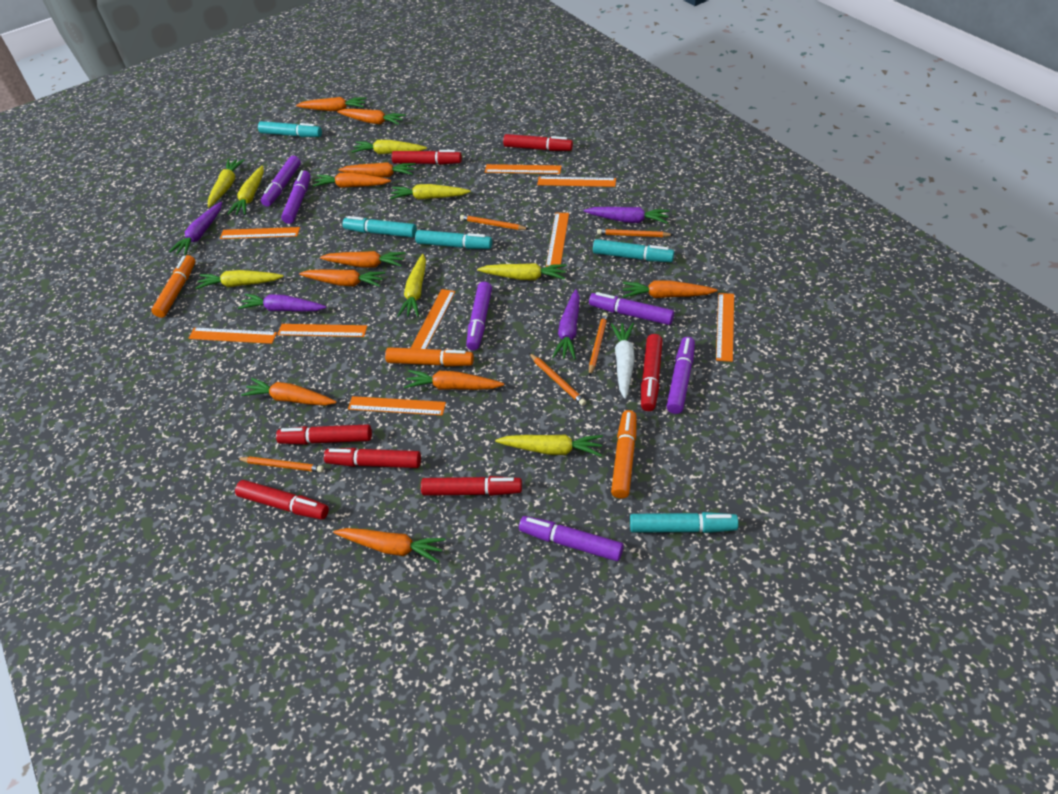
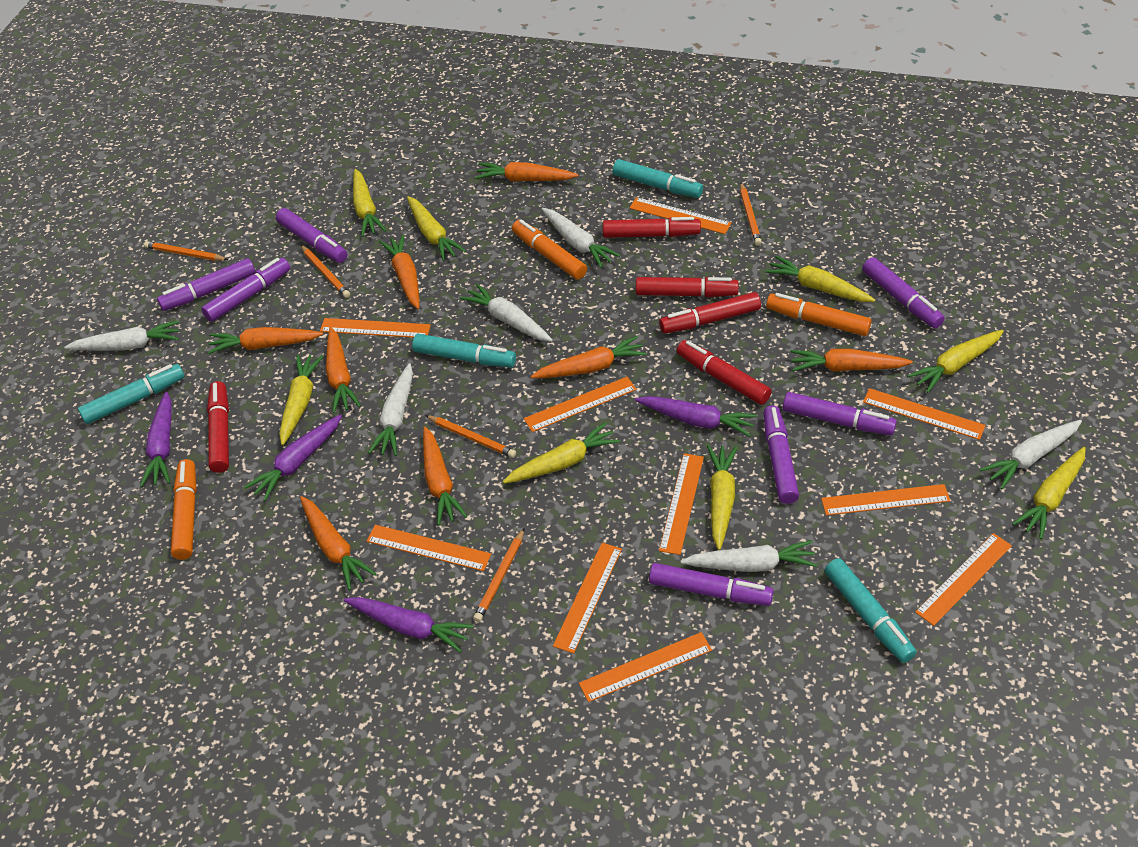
orange carrot: 10 -> 8
orange ruler: 9 -> 10
purple marker: 6 -> 7
red marker: 7 -> 5
turquoise marker: 5 -> 4
white carrot: 1 -> 6

